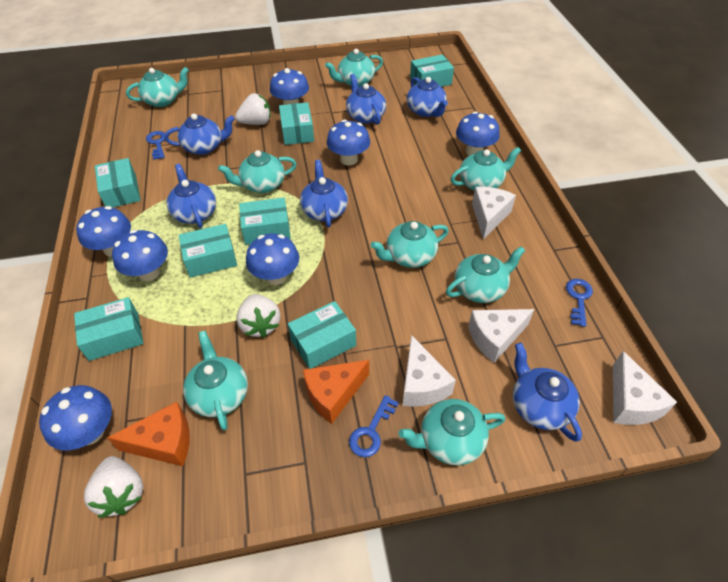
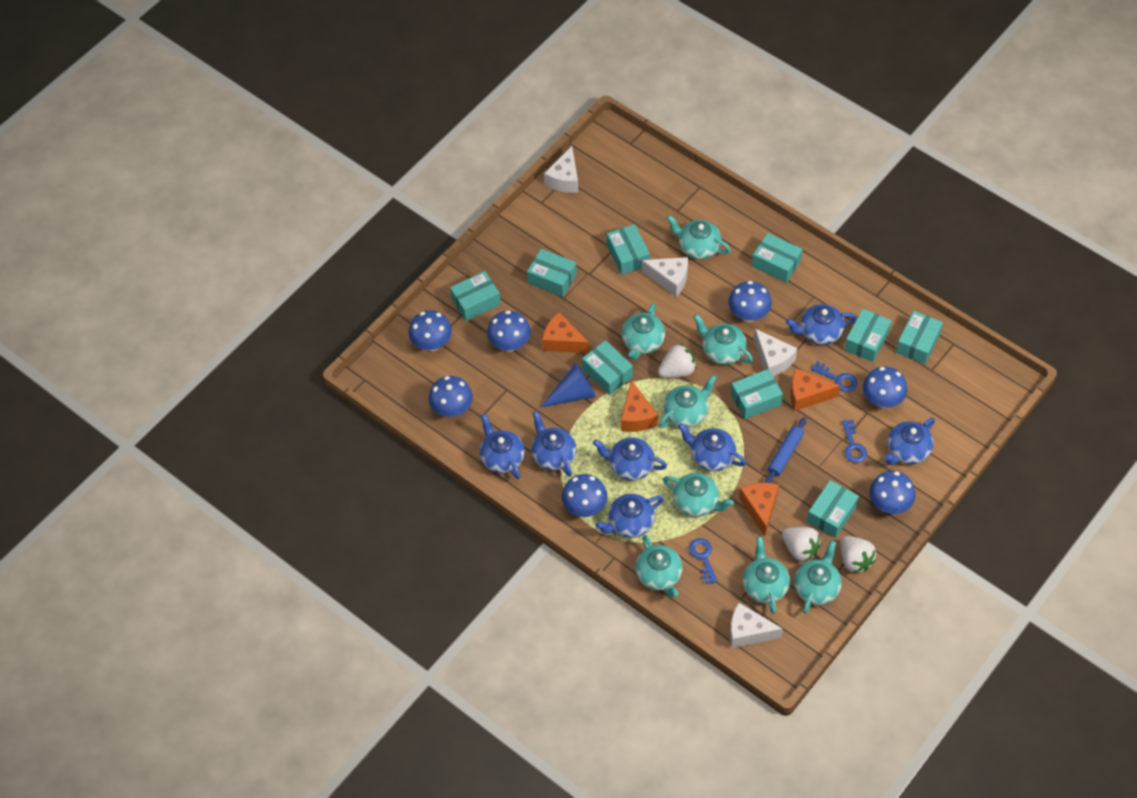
blue cone: 0 -> 1
blue rolling pin: 0 -> 1
blue teapot: 6 -> 7
orange cheese: 2 -> 4
turquoise box: 7 -> 9

